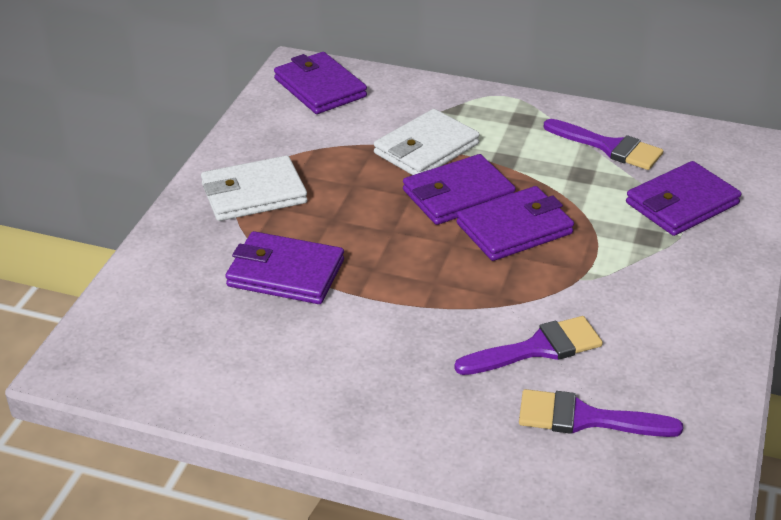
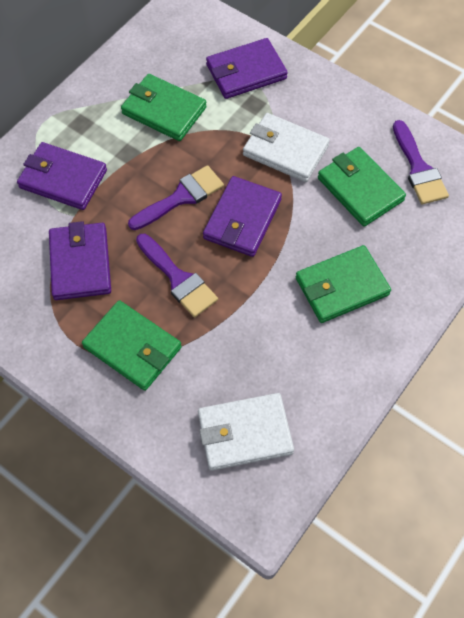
green wallet: 0 -> 4
purple wallet: 5 -> 4

